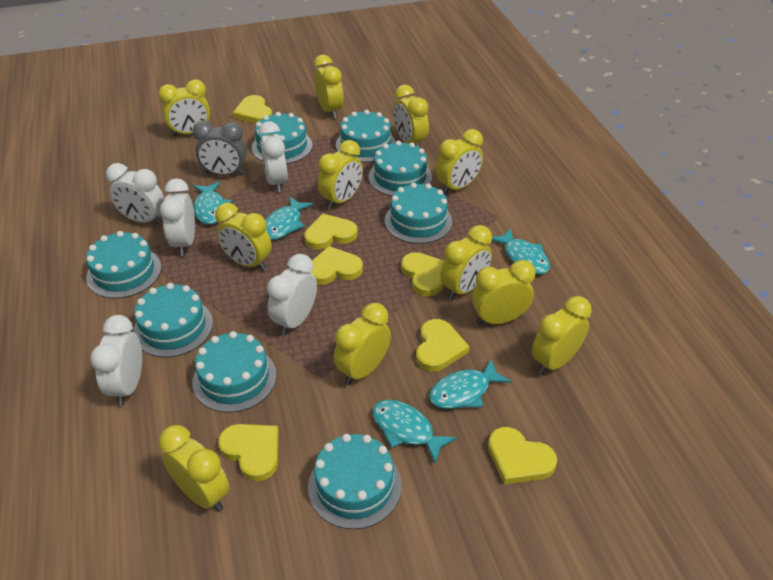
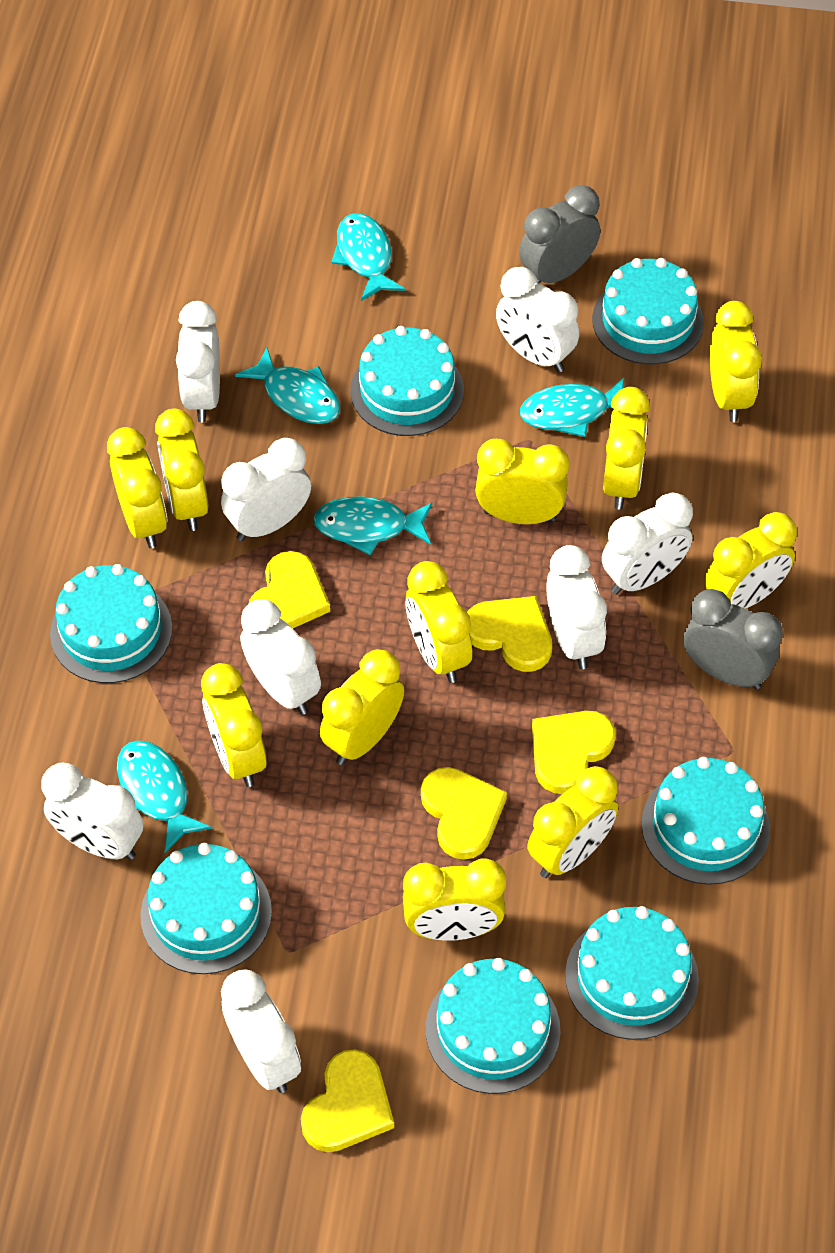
grey clock: 1 -> 2
turquoise cake: 8 -> 7
white clock: 5 -> 8
yellow heart: 7 -> 5

